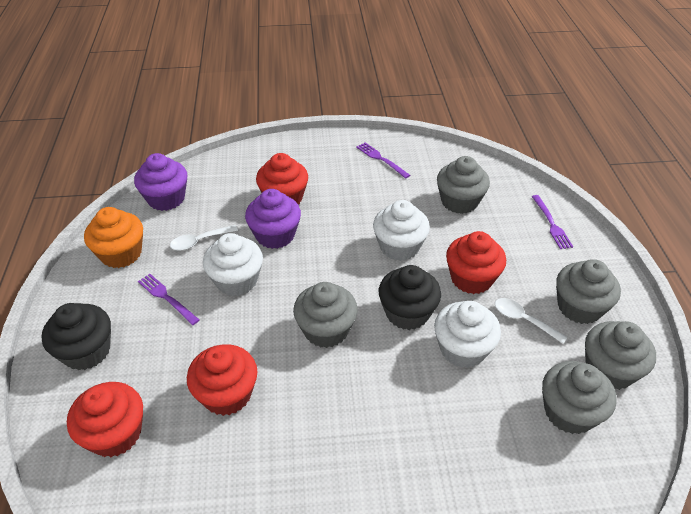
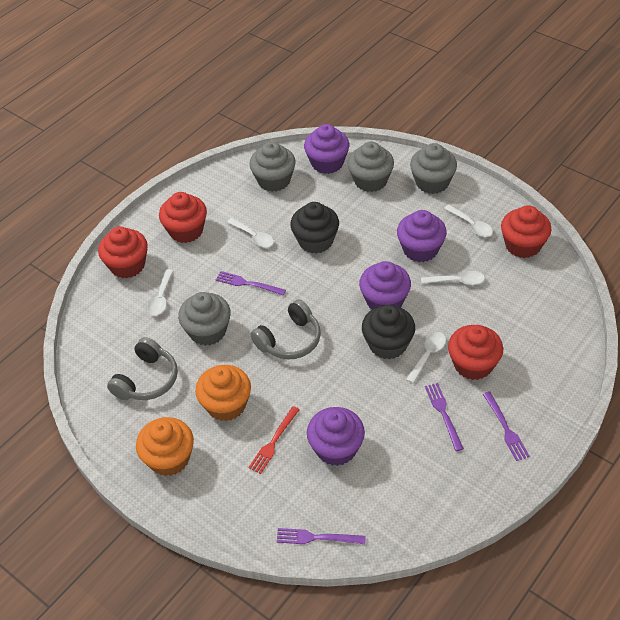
grey cupcake: 5 -> 4
grey headphones: 0 -> 2
orange cupcake: 1 -> 2
purple cupcake: 2 -> 4
purple fork: 3 -> 4
red fork: 0 -> 1
white cupcake: 3 -> 0
white spoon: 2 -> 5

